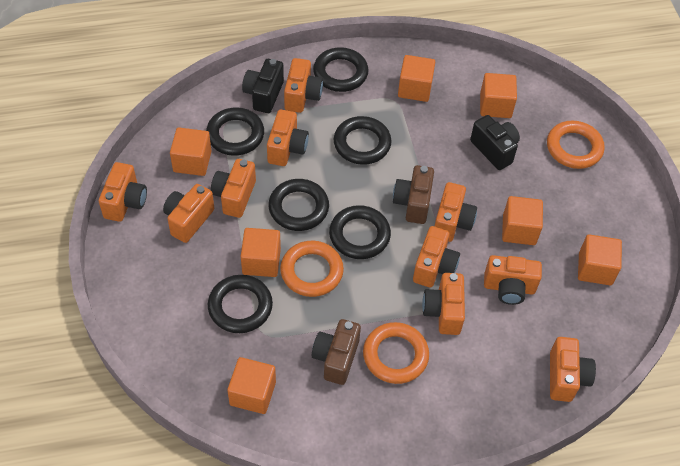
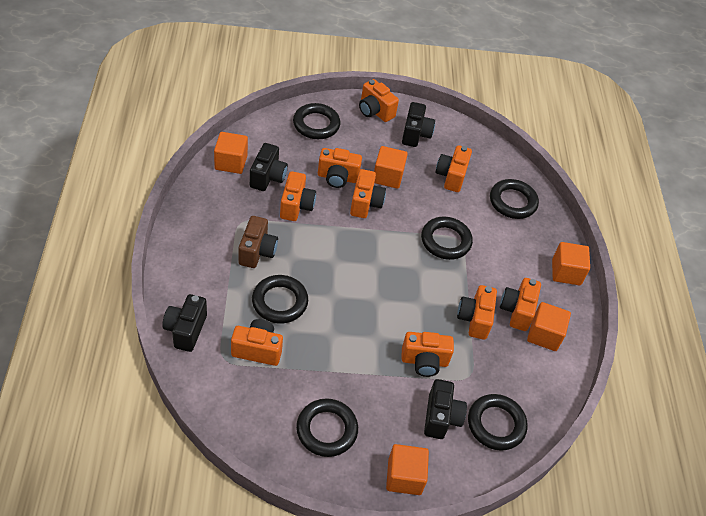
black camera: 2 -> 4
brown camera: 2 -> 1
orange camera: 10 -> 9
orange cube: 7 -> 5
orange ring: 3 -> 0

